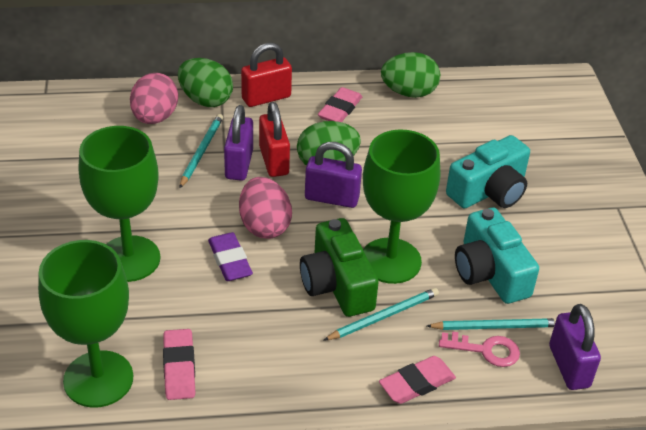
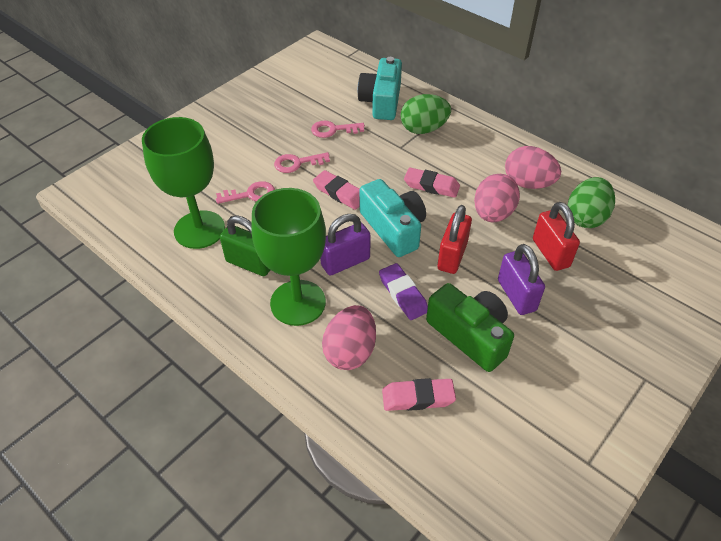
green egg: 3 -> 2
green goblet: 3 -> 2
green padlock: 0 -> 1
pink egg: 2 -> 3
pink key: 1 -> 3
purple padlock: 3 -> 2
turquoise pencil: 3 -> 0

